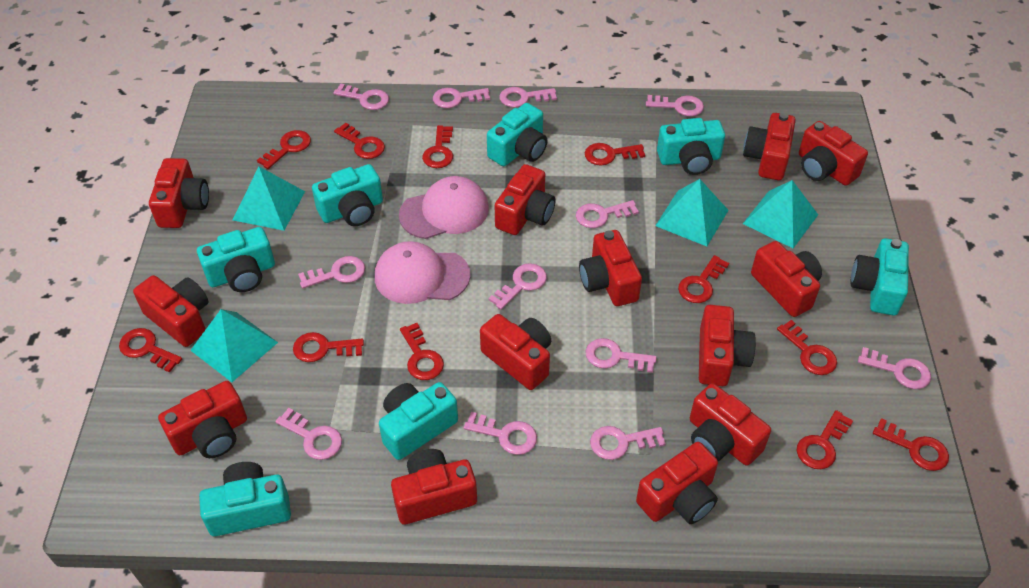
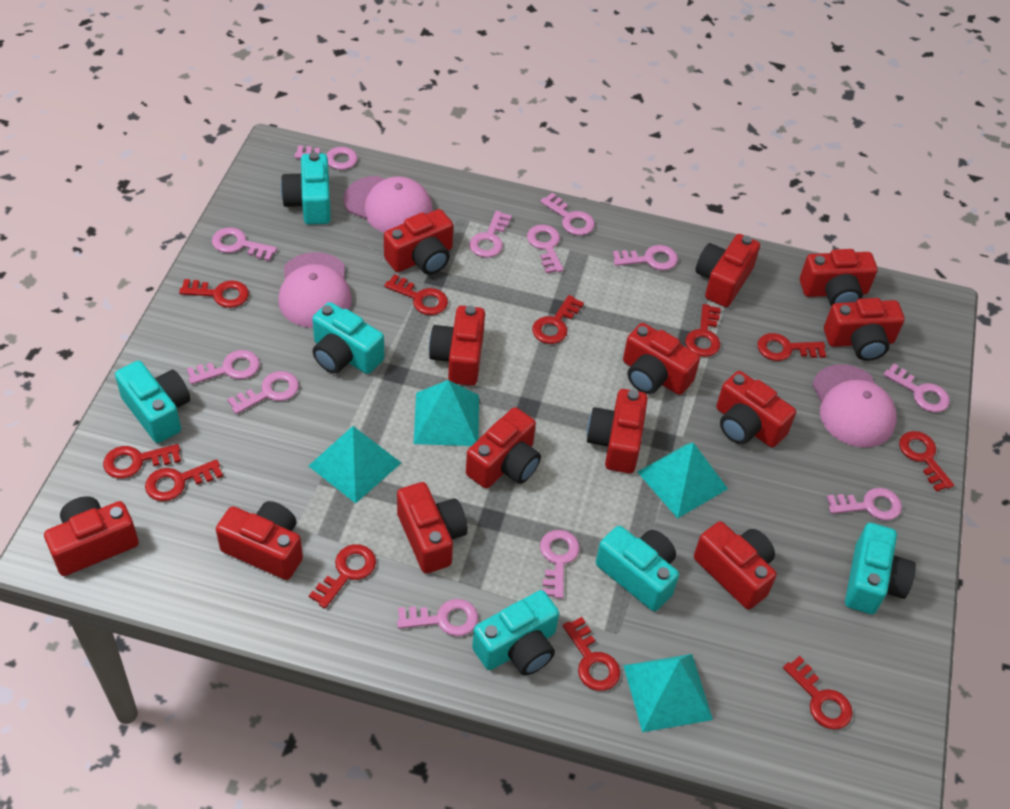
pink cap: 2 -> 3
turquoise camera: 7 -> 6

